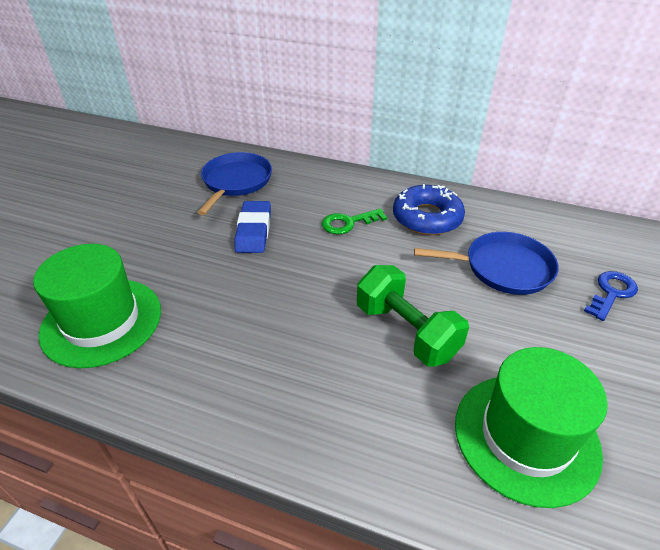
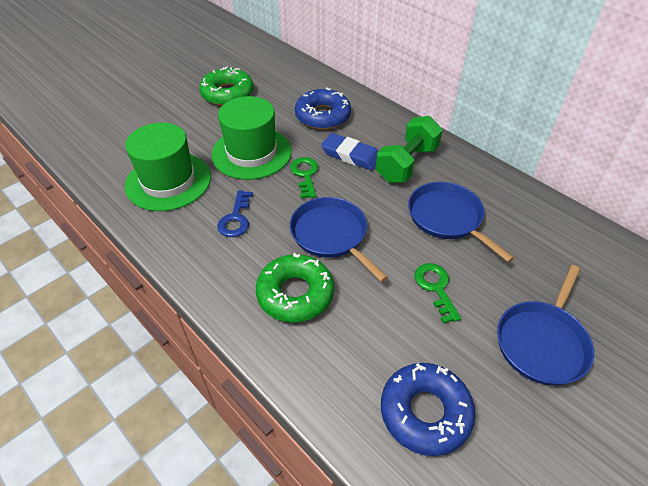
blue donut: 1 -> 2
blue pan: 2 -> 3
green donut: 0 -> 2
green key: 1 -> 2

